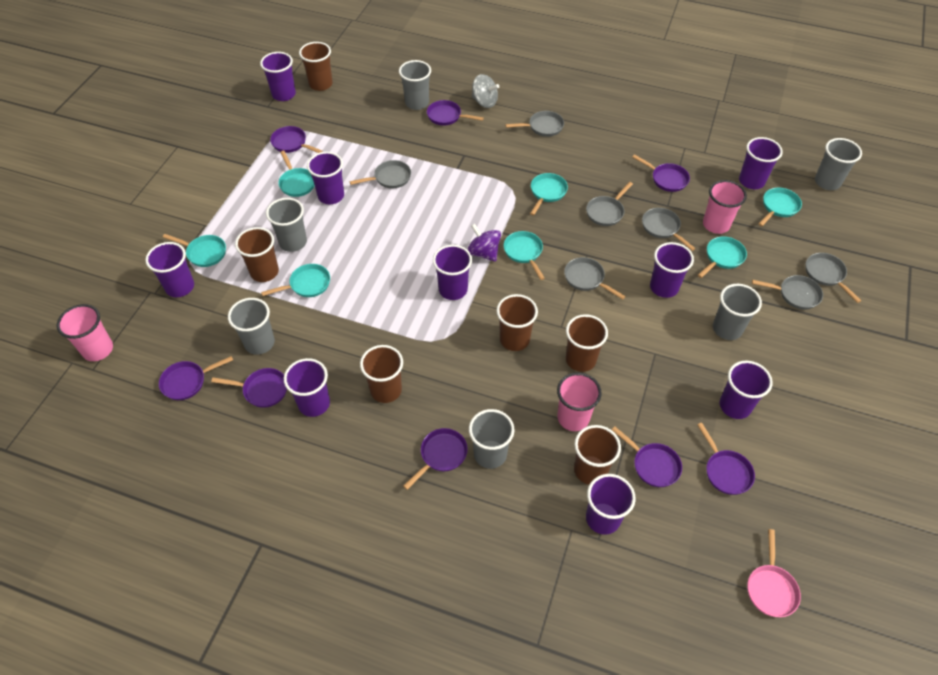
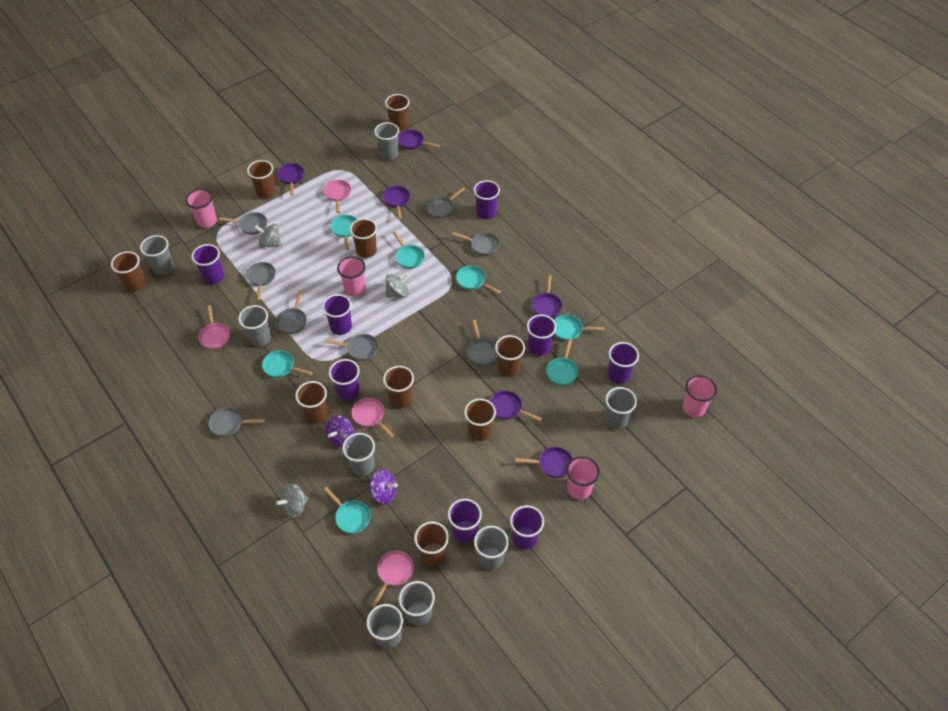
brown cup: 6 -> 9
grey cup: 6 -> 8
grey pan: 7 -> 8
grey spinning top: 1 -> 3
pink cup: 3 -> 4
pink pan: 1 -> 4
purple cup: 9 -> 8
purple pan: 8 -> 6
purple spinning top: 1 -> 2

